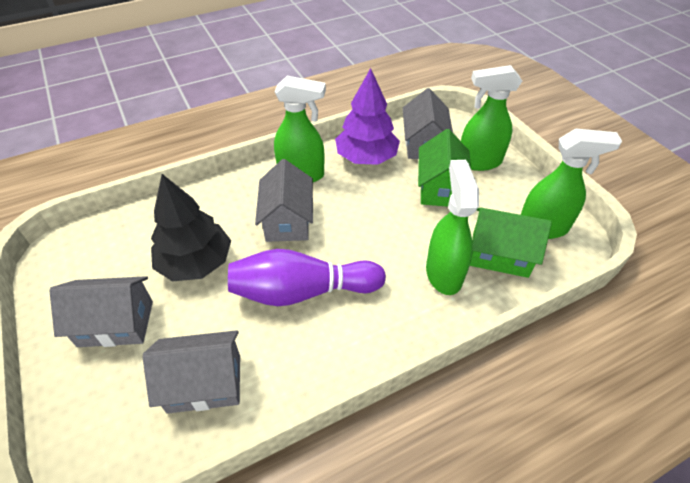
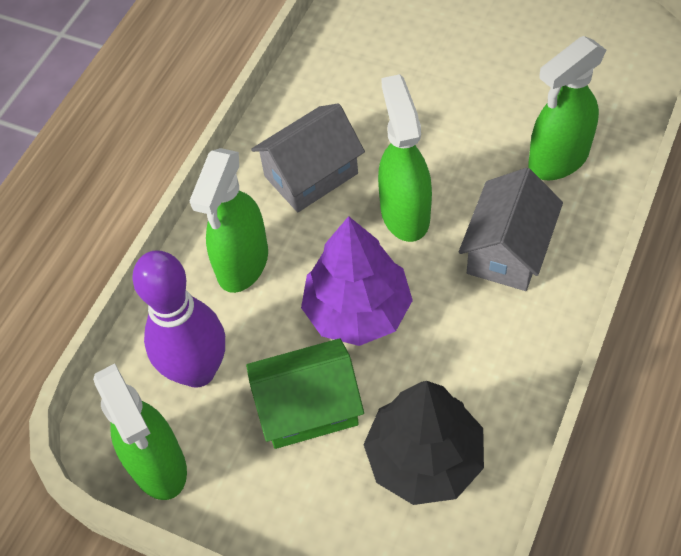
green house: 2 -> 1
grey house: 4 -> 2

